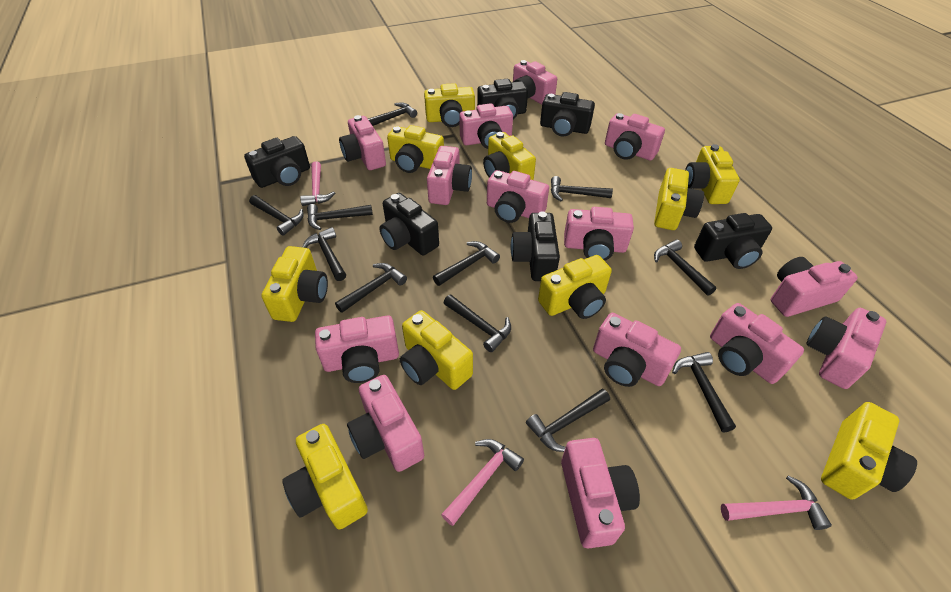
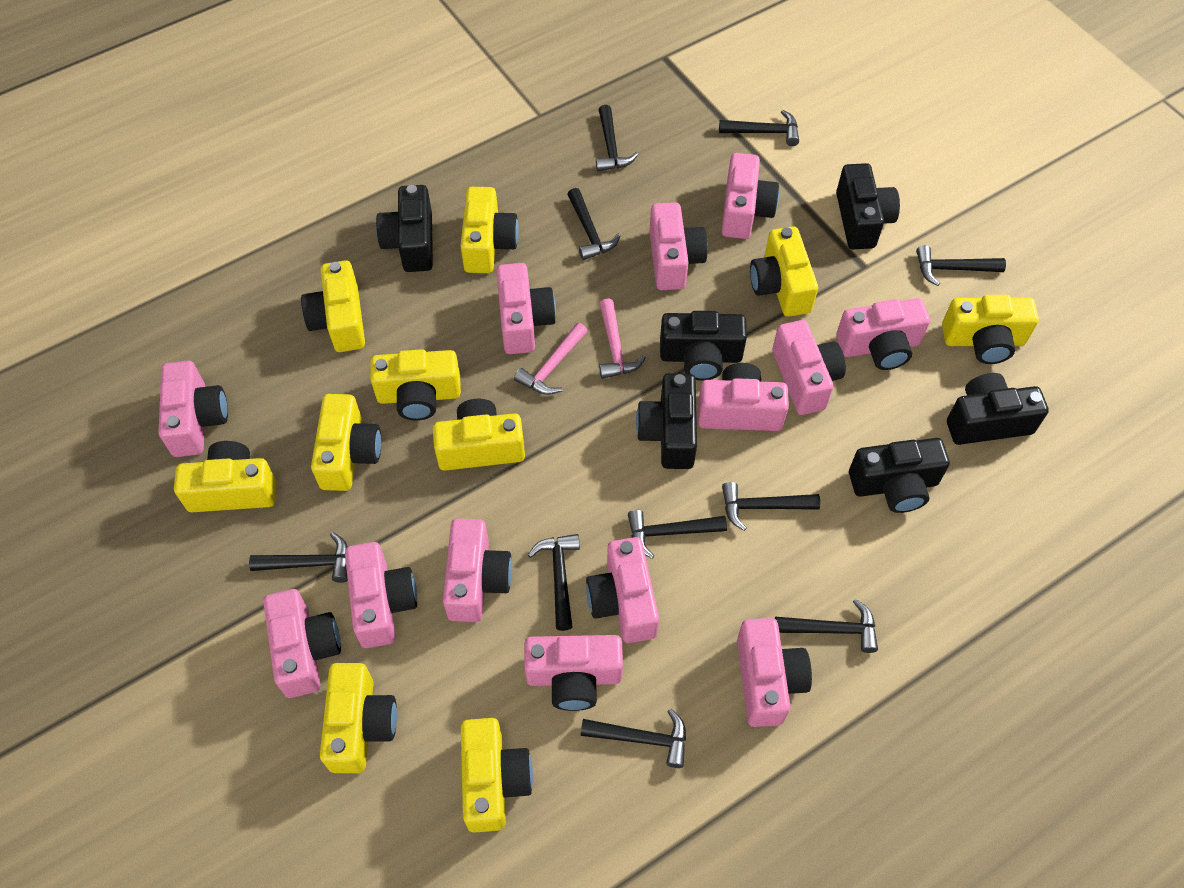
black hammer: 11 -> 10
pink camera: 14 -> 13
pink hammer: 3 -> 2

